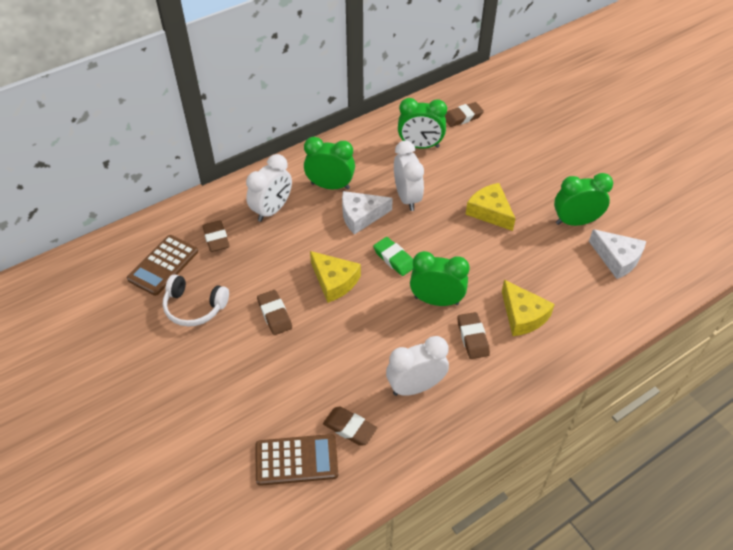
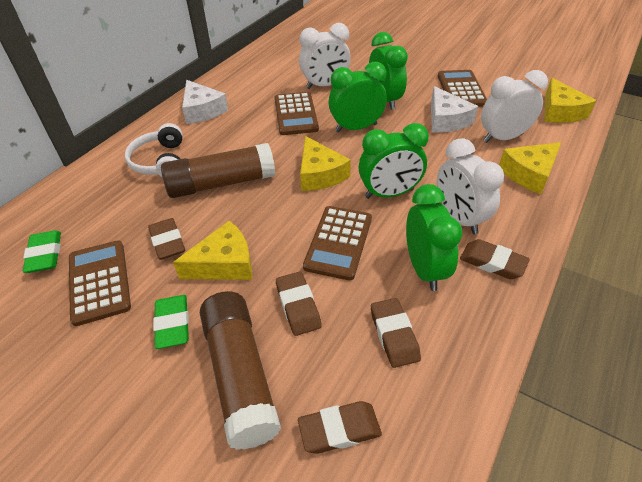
brown calculator: 2 -> 4
brown glue stick: 0 -> 2
green eraser: 1 -> 2
yellow cheese: 3 -> 4

